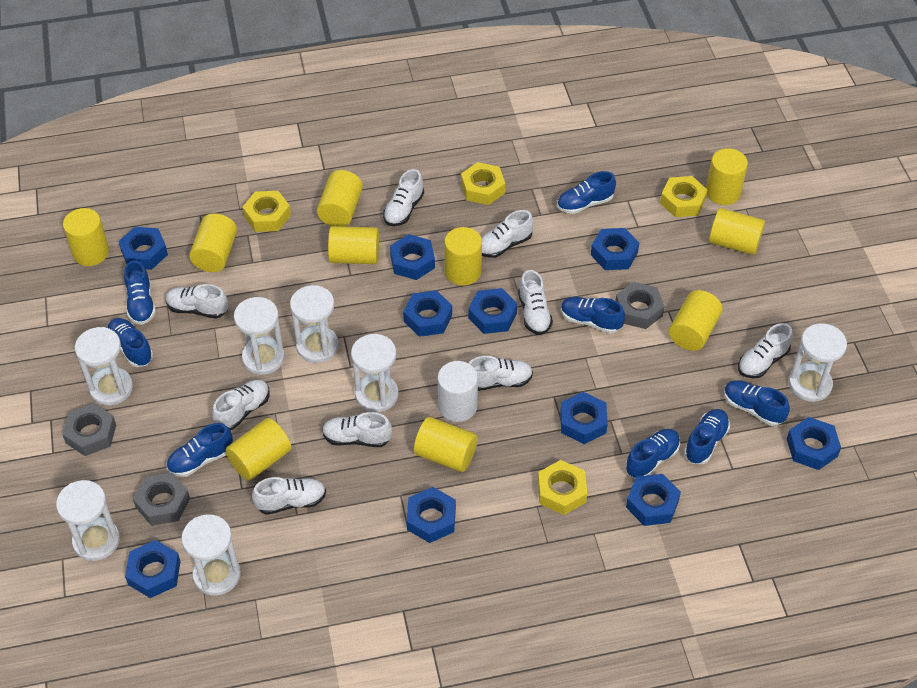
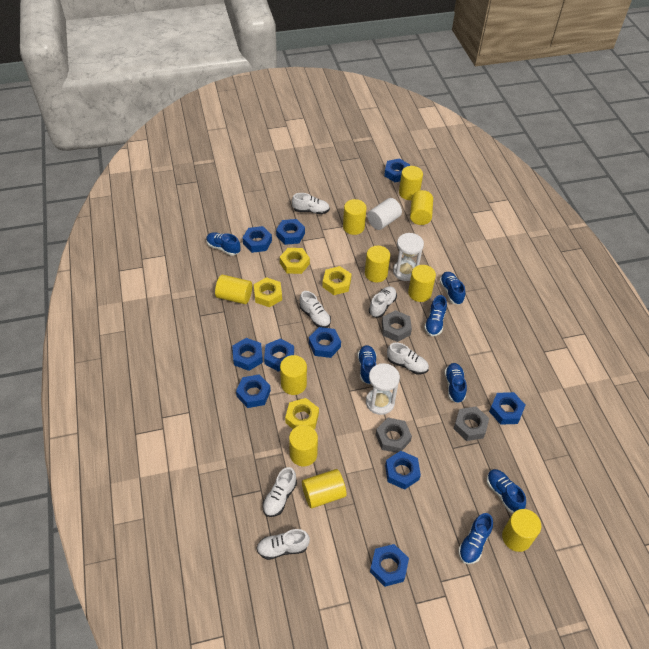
blue shoe: 8 -> 7
white hourglass: 7 -> 2
white shoe: 9 -> 6

